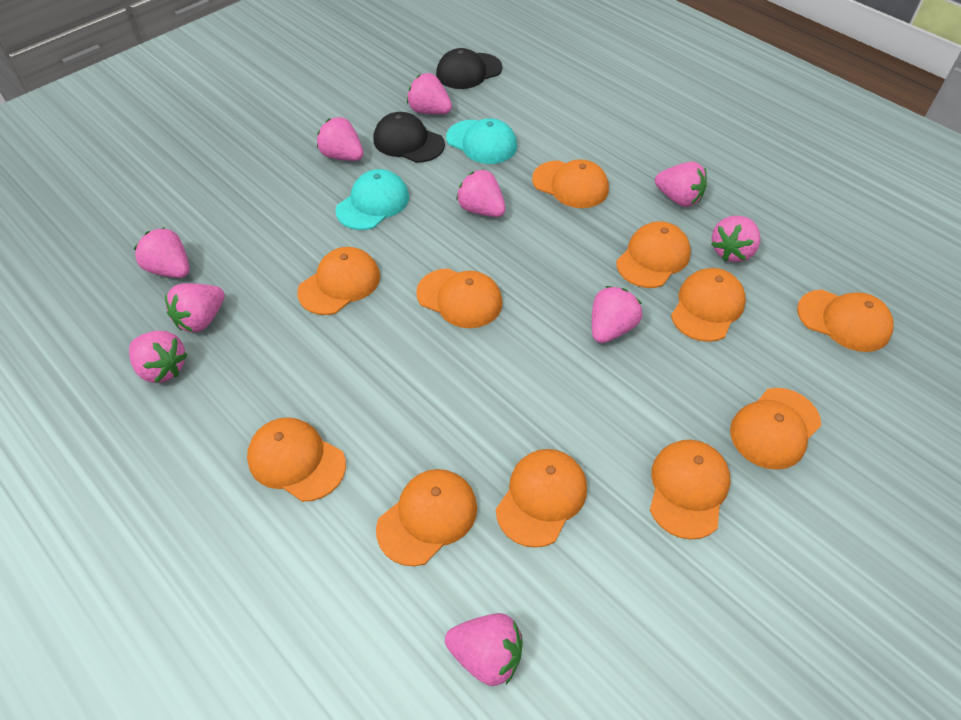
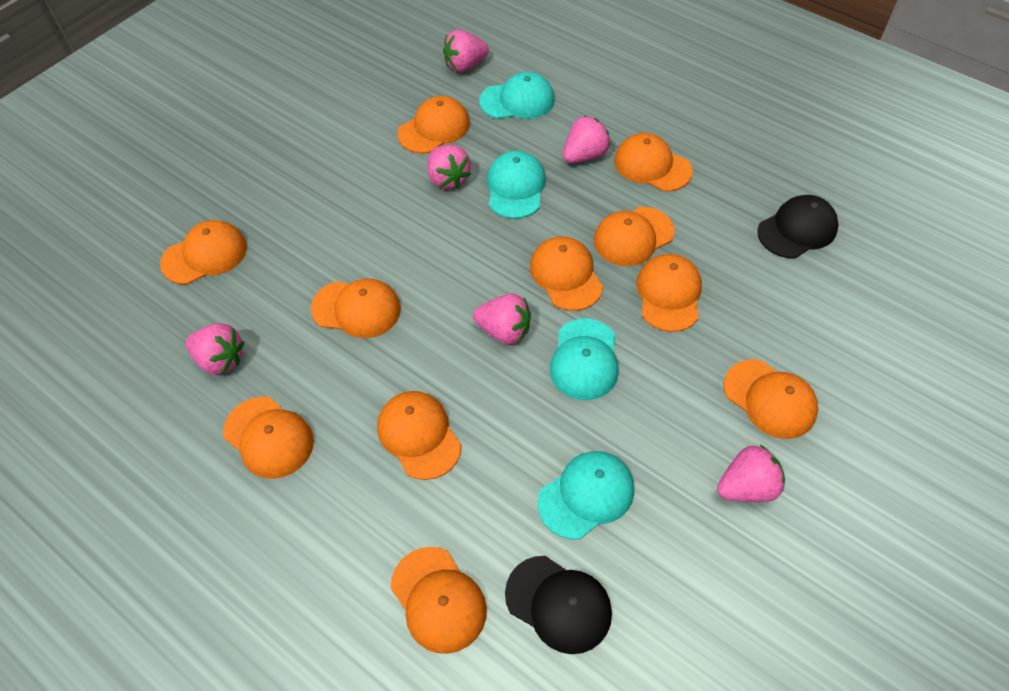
pink strawberry: 10 -> 6
turquoise cap: 2 -> 4

